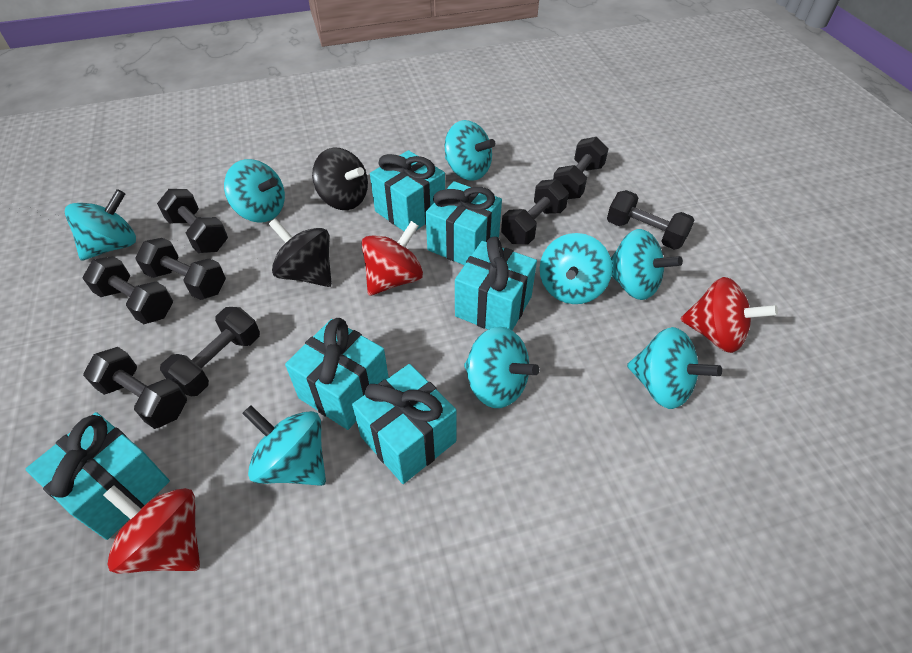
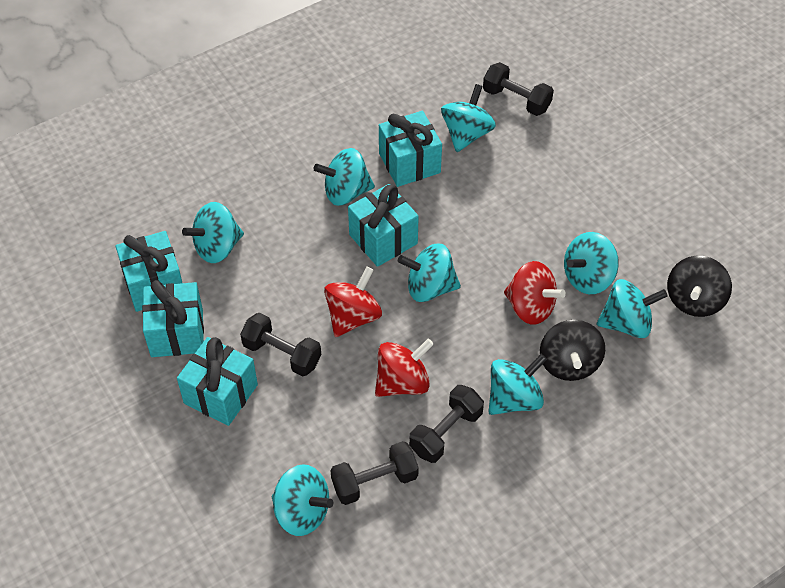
black dumbbell: 8 -> 4
turquoise gift: 6 -> 5

